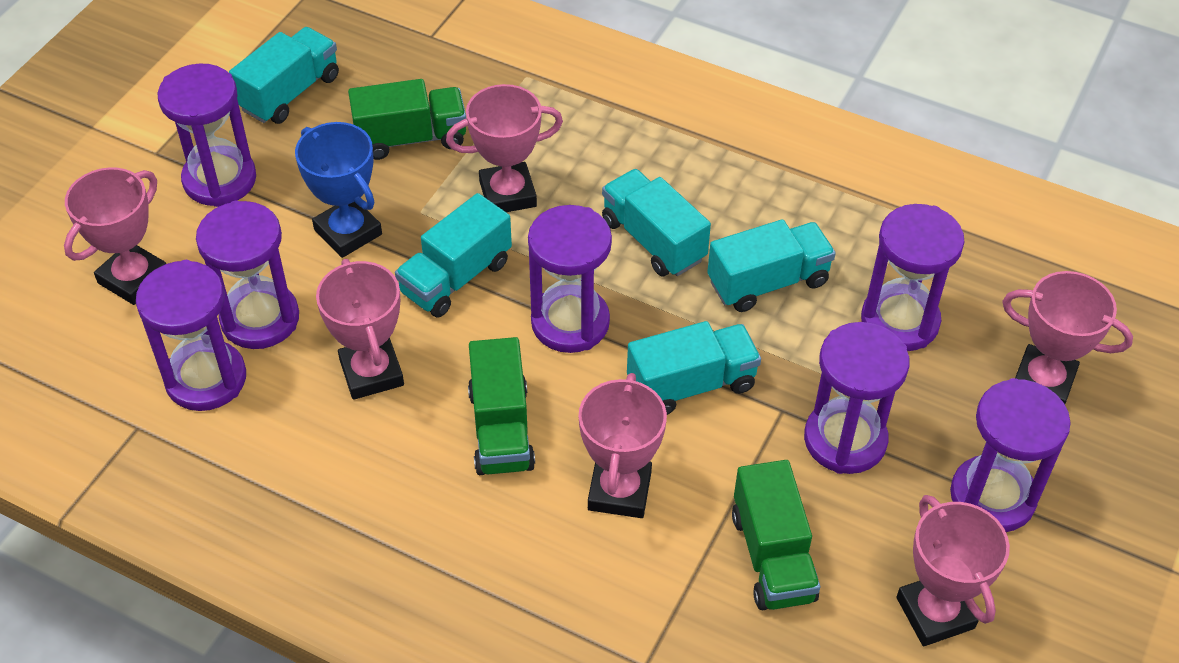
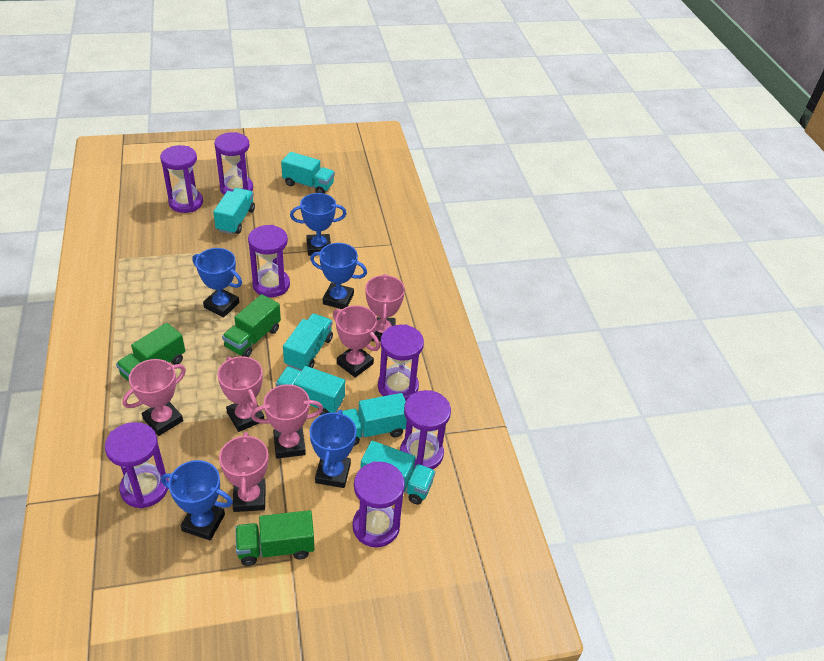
blue trophy: 1 -> 5
turquoise truck: 5 -> 6

